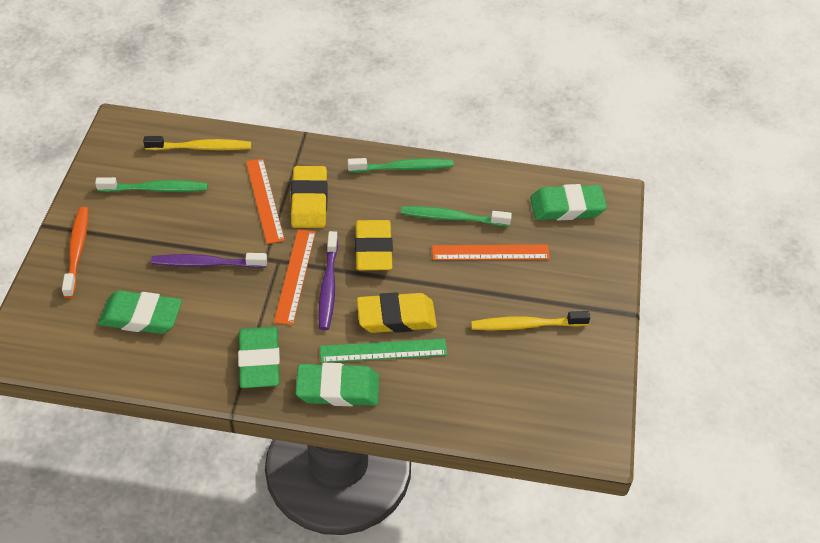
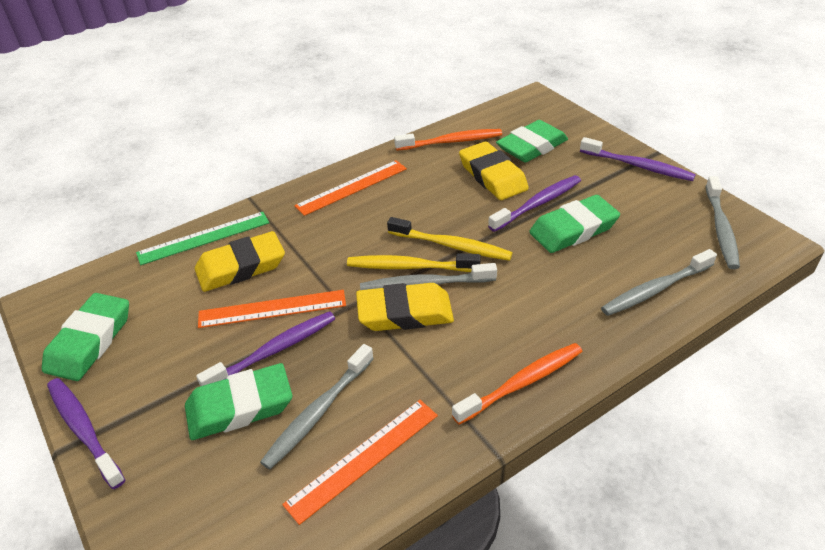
green toothbrush: 3 -> 0
grey toothbrush: 0 -> 4
orange toothbrush: 1 -> 2
purple toothbrush: 2 -> 4

